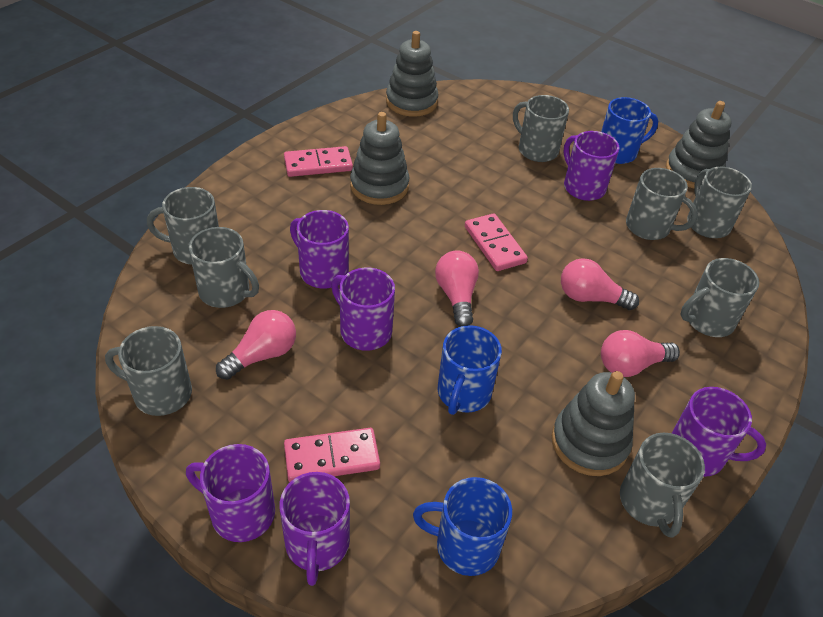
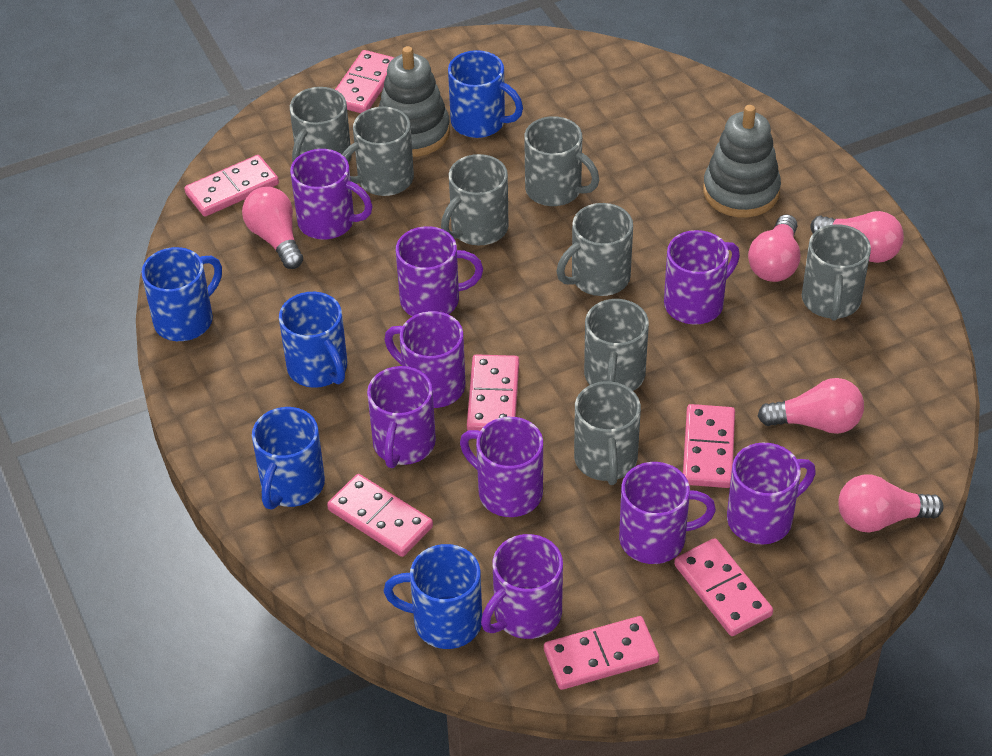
blue mug: 3 -> 5
grey stacking toy: 4 -> 2
pink domino: 3 -> 7
pink light bulb: 4 -> 5
purple mug: 6 -> 9

